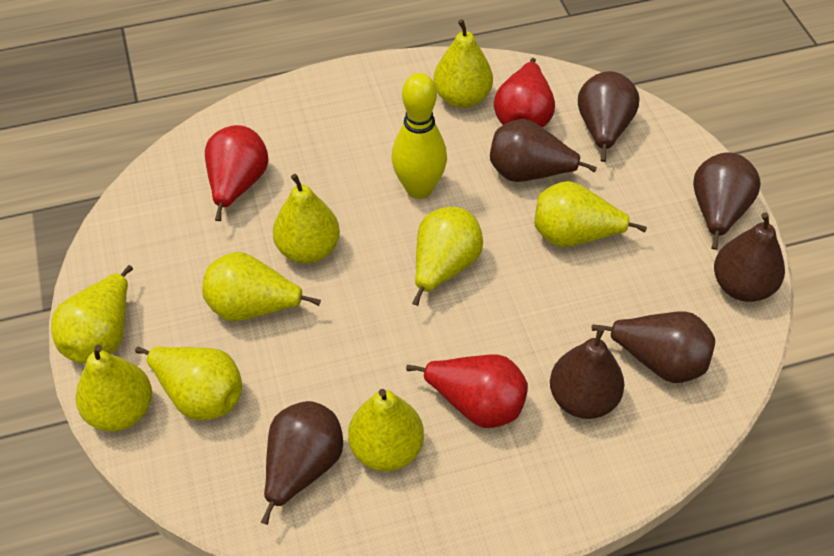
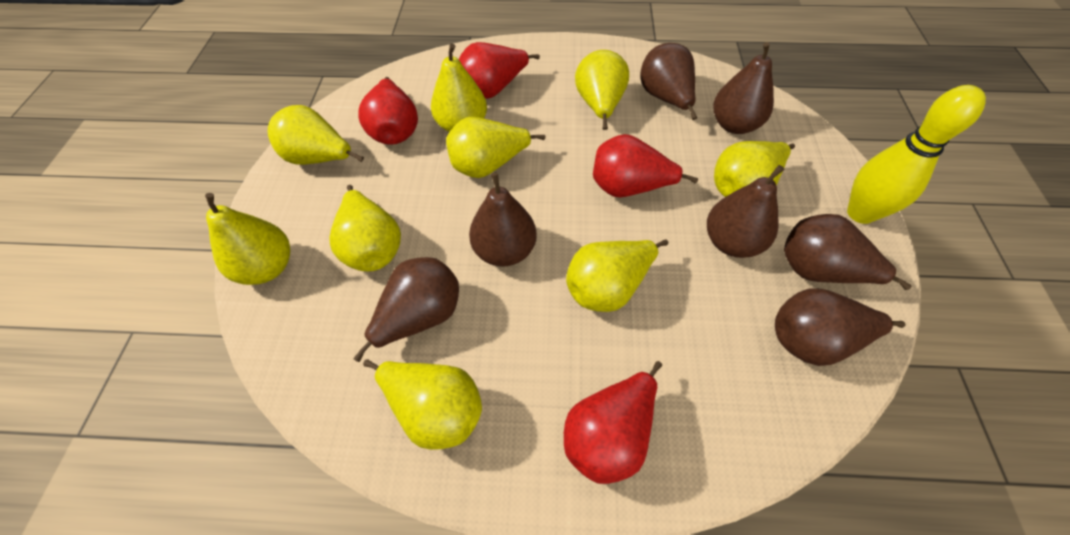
red pear: 3 -> 4

